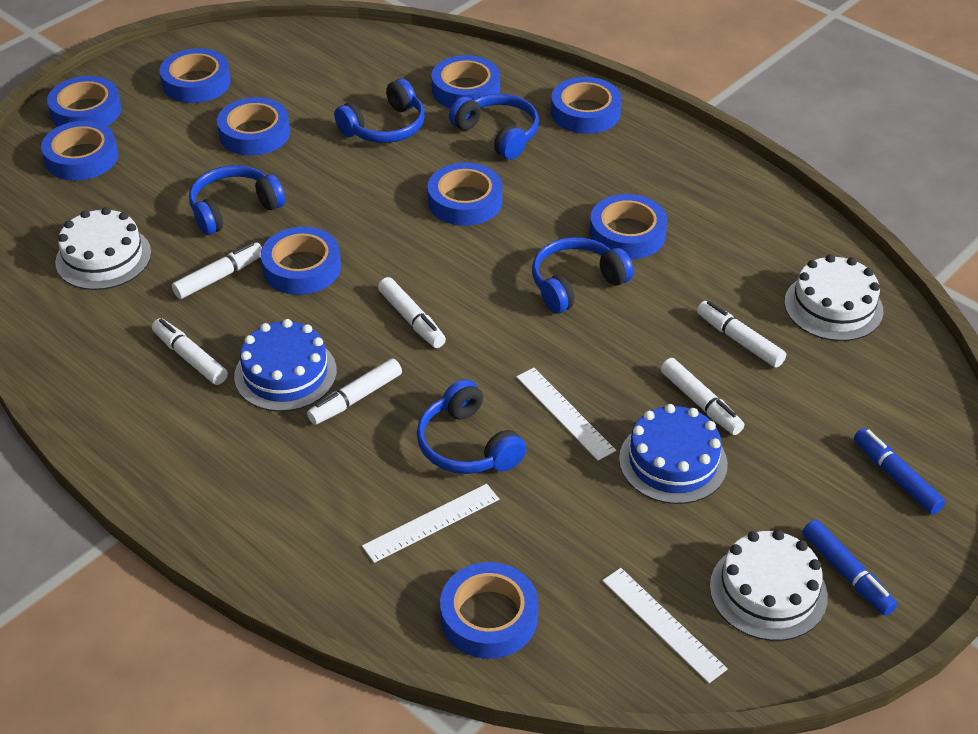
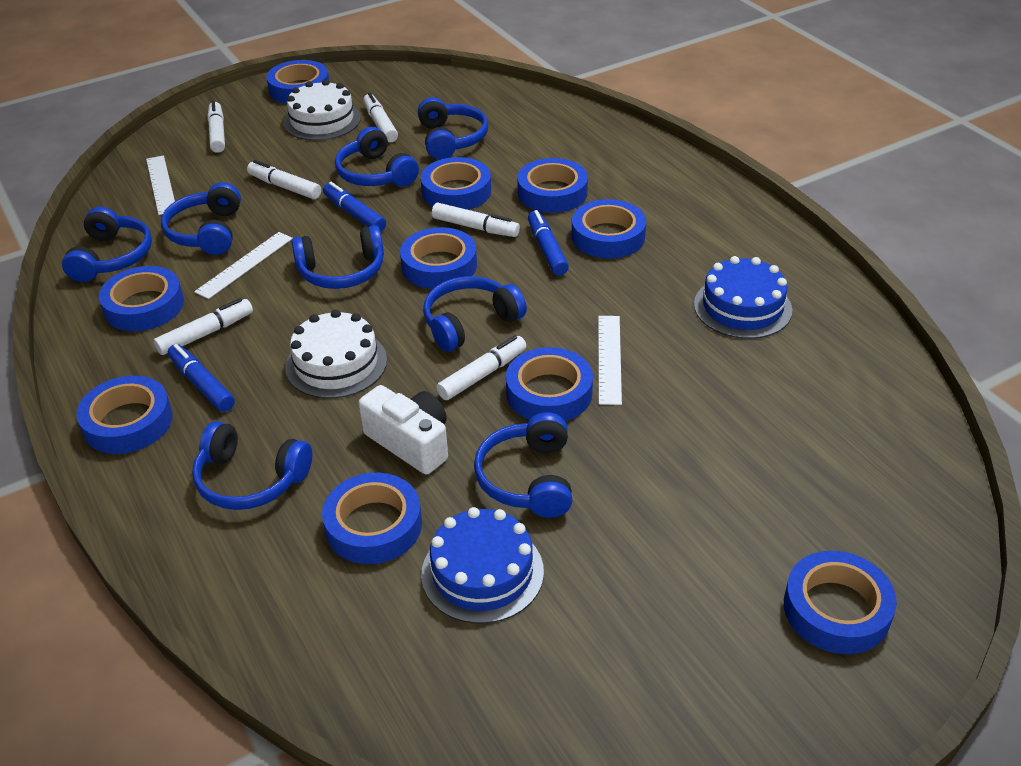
blue headphones: 5 -> 8
blue marker: 2 -> 3
white cake: 3 -> 2
white camera: 0 -> 1

